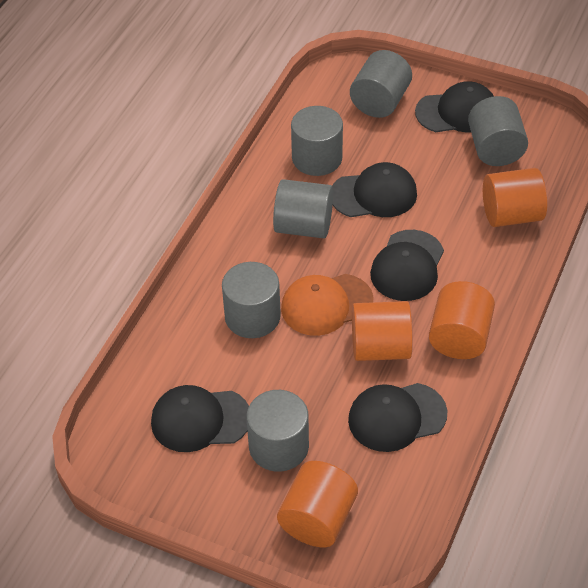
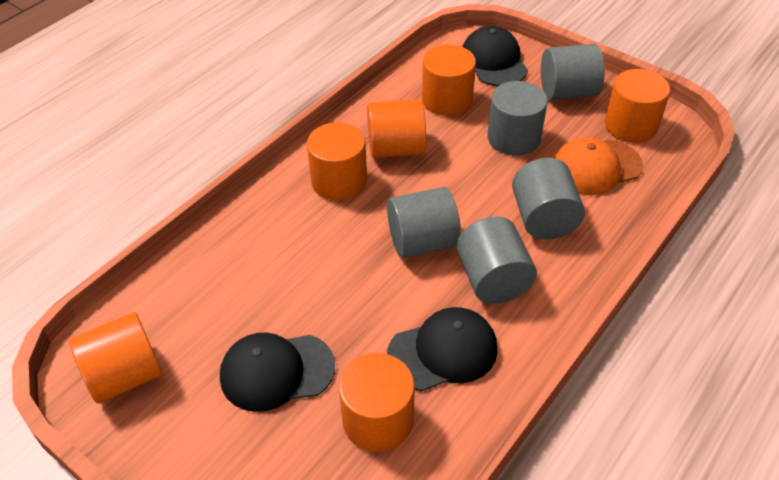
black cap: 5 -> 3
grey cylinder: 6 -> 5
orange cylinder: 4 -> 6

